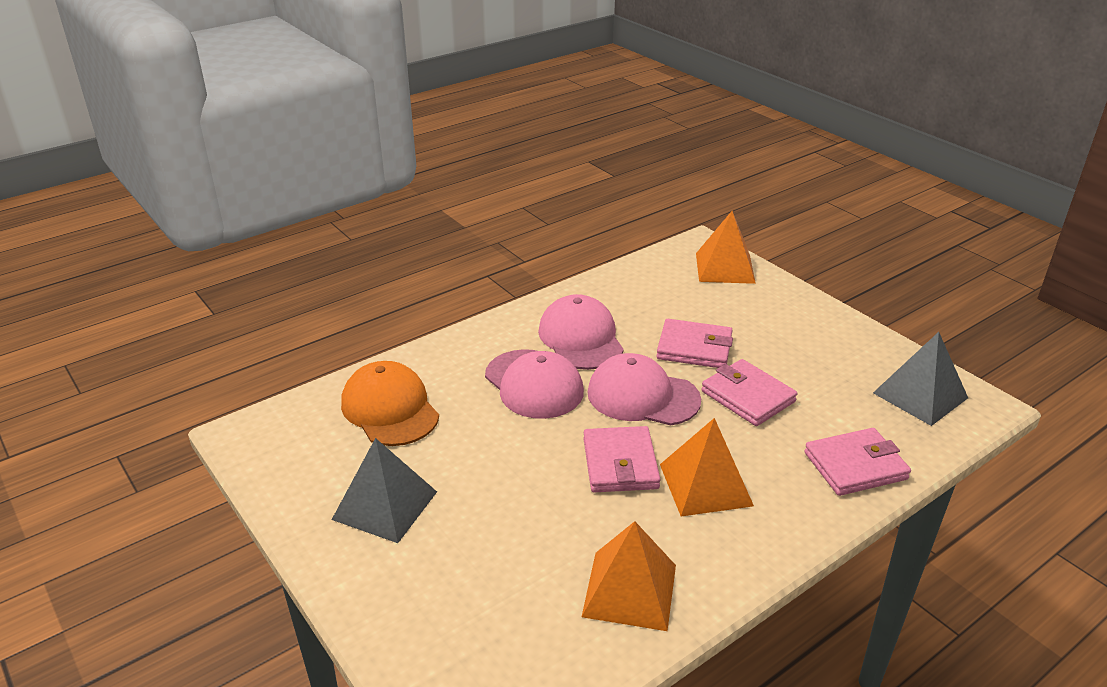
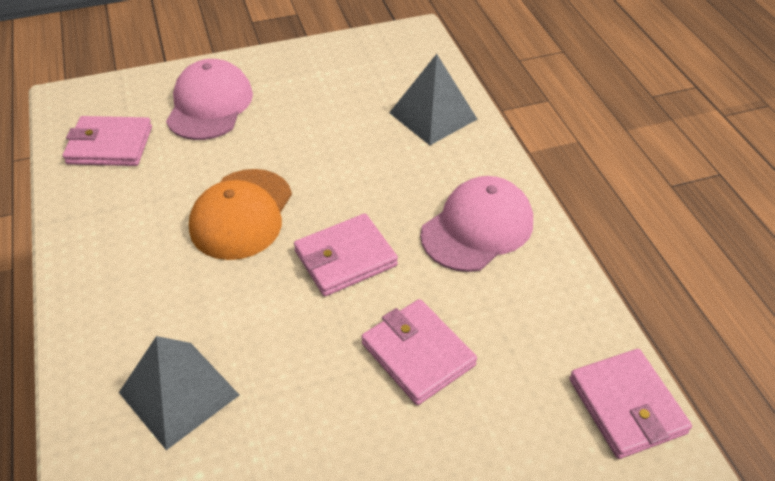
orange pyramid: 3 -> 0
pink cap: 3 -> 2

